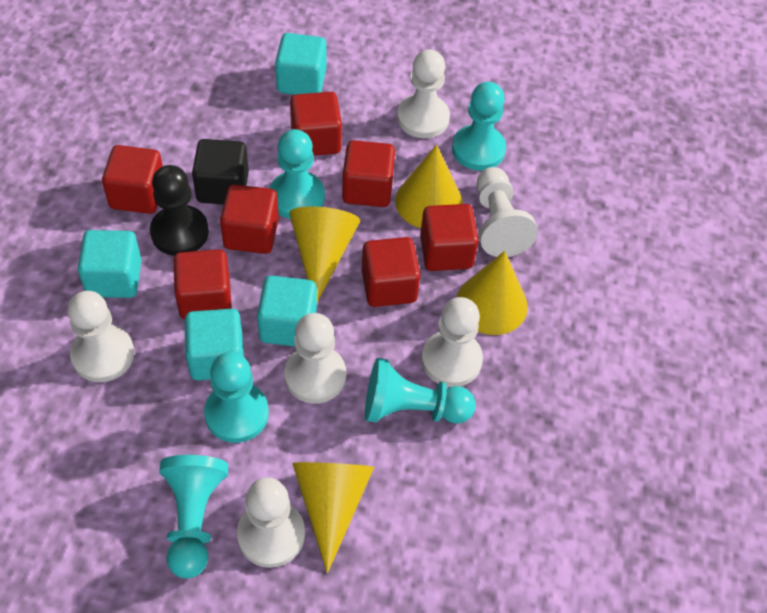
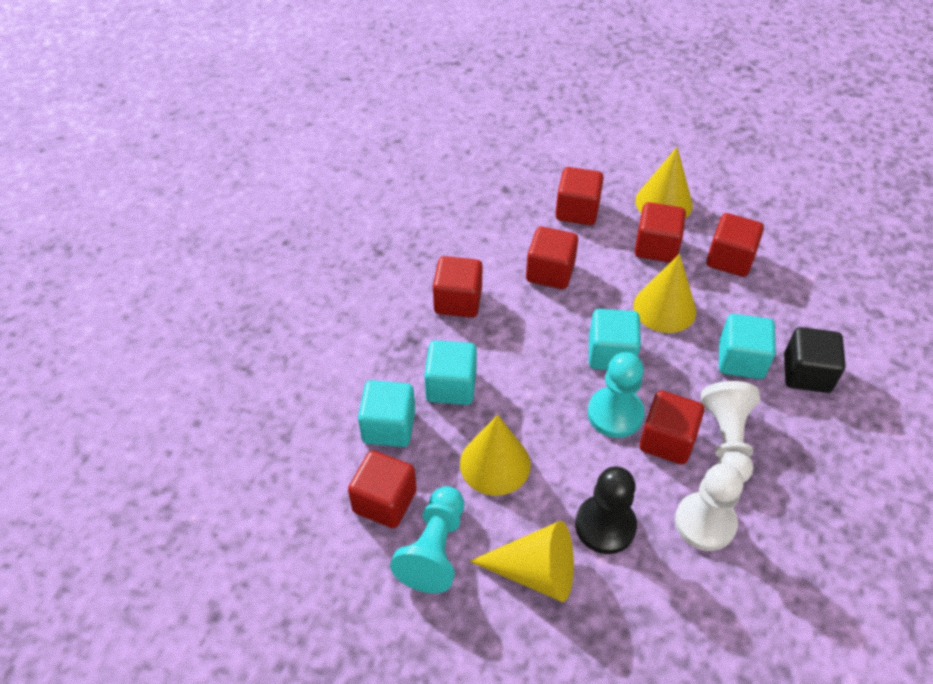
turquoise pawn: 5 -> 2
white pawn: 6 -> 2

